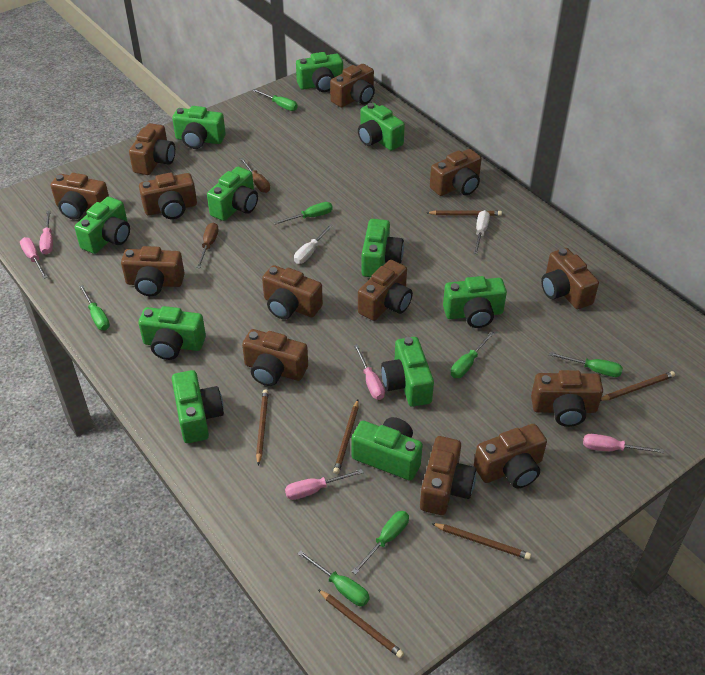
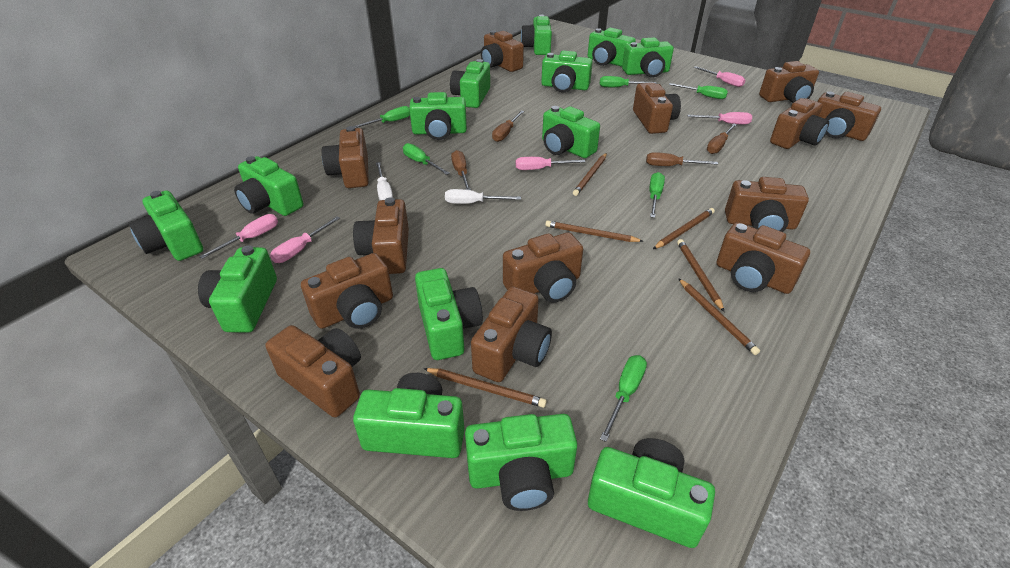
brown screwdriver: 2 -> 4
green camera: 11 -> 14
green screwdriver: 7 -> 6

